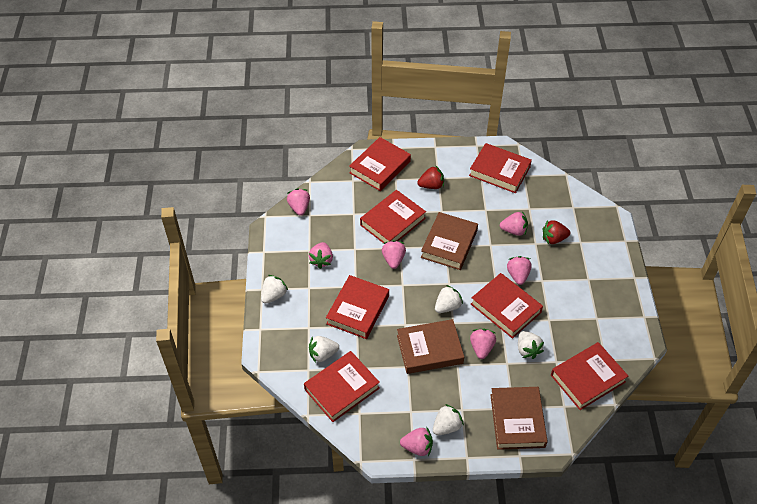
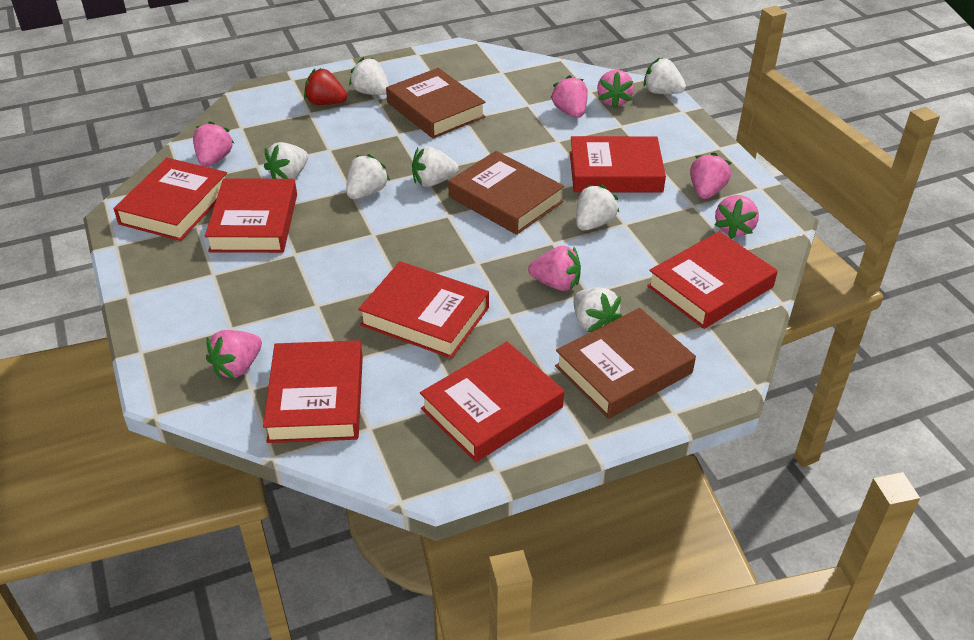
red strawberry: 2 -> 1
white strawberry: 5 -> 7

